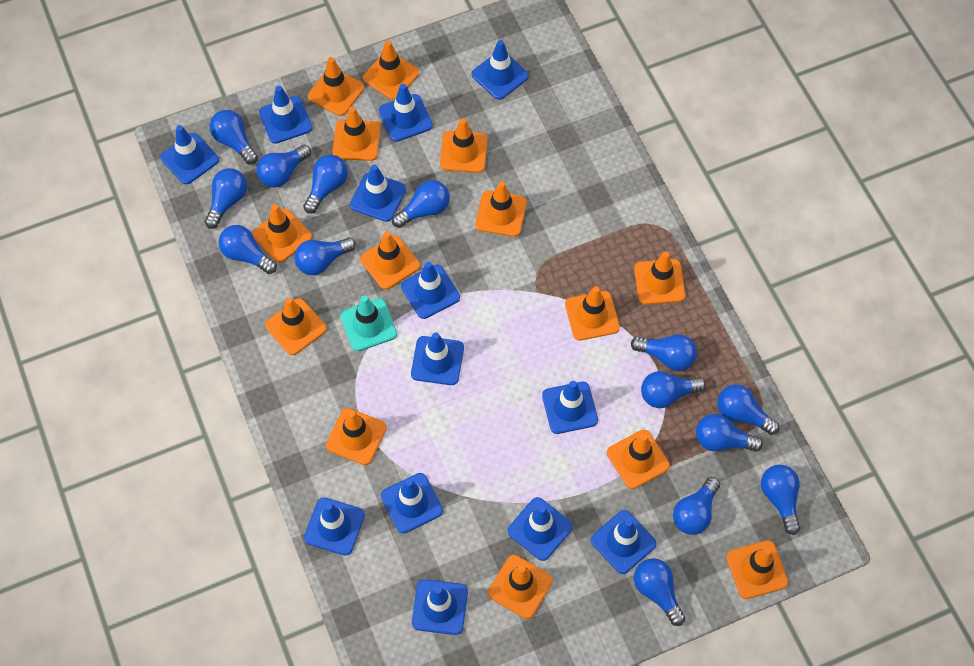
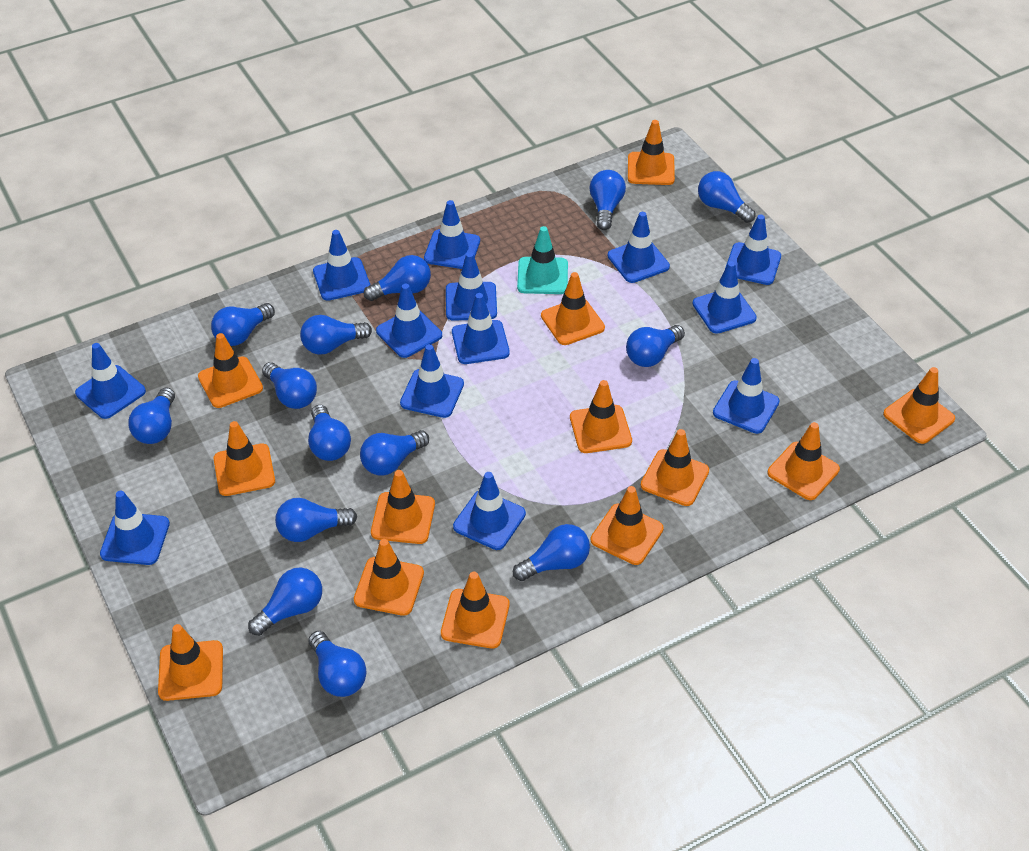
orange traffic cone: 14 -> 13

